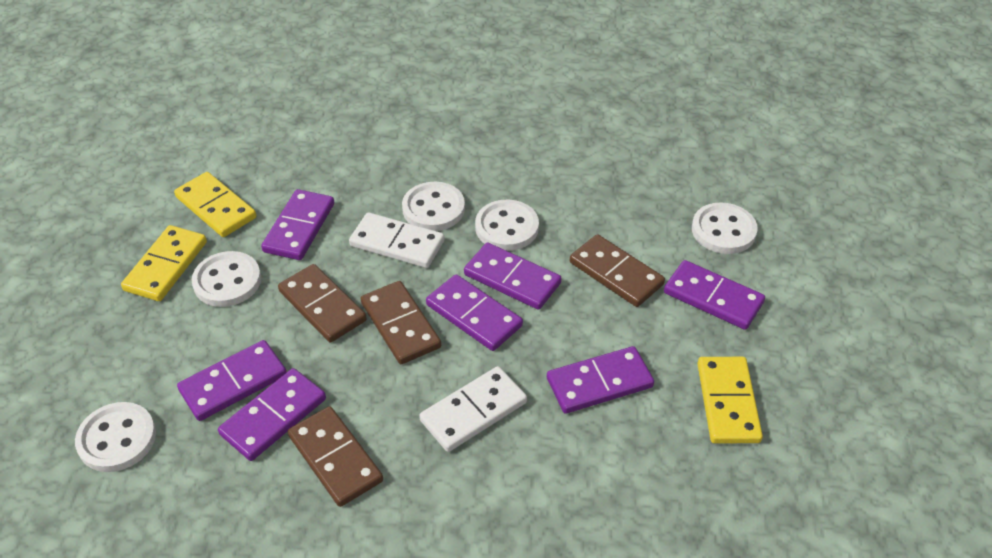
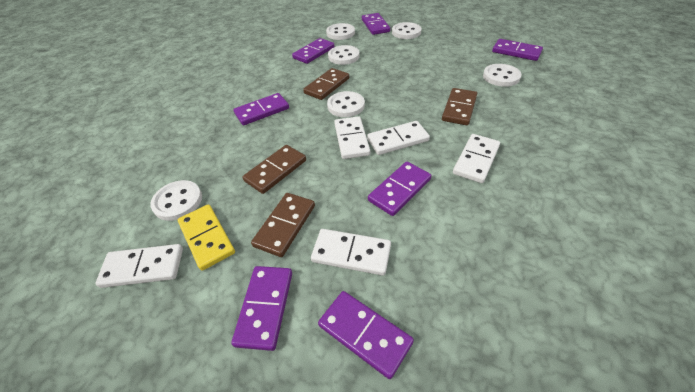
white button: 5 -> 6
white domino: 2 -> 5
yellow domino: 3 -> 1

